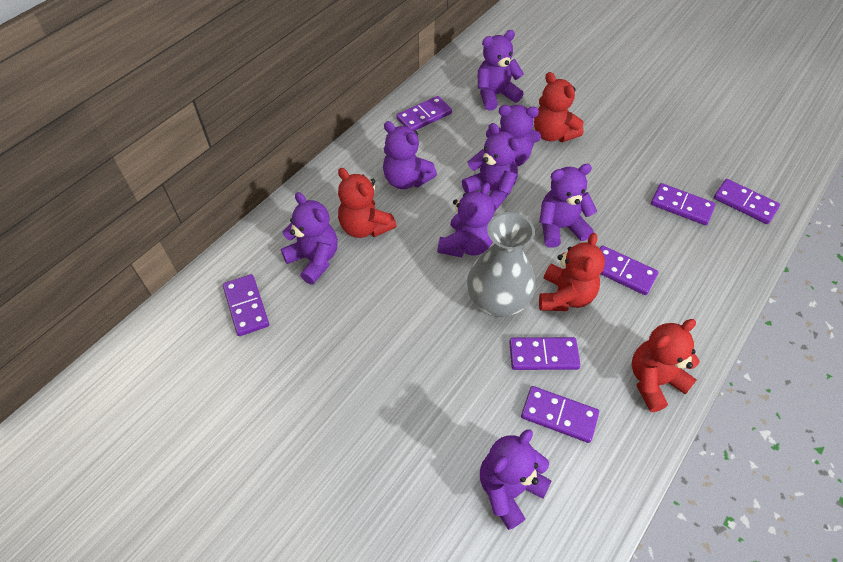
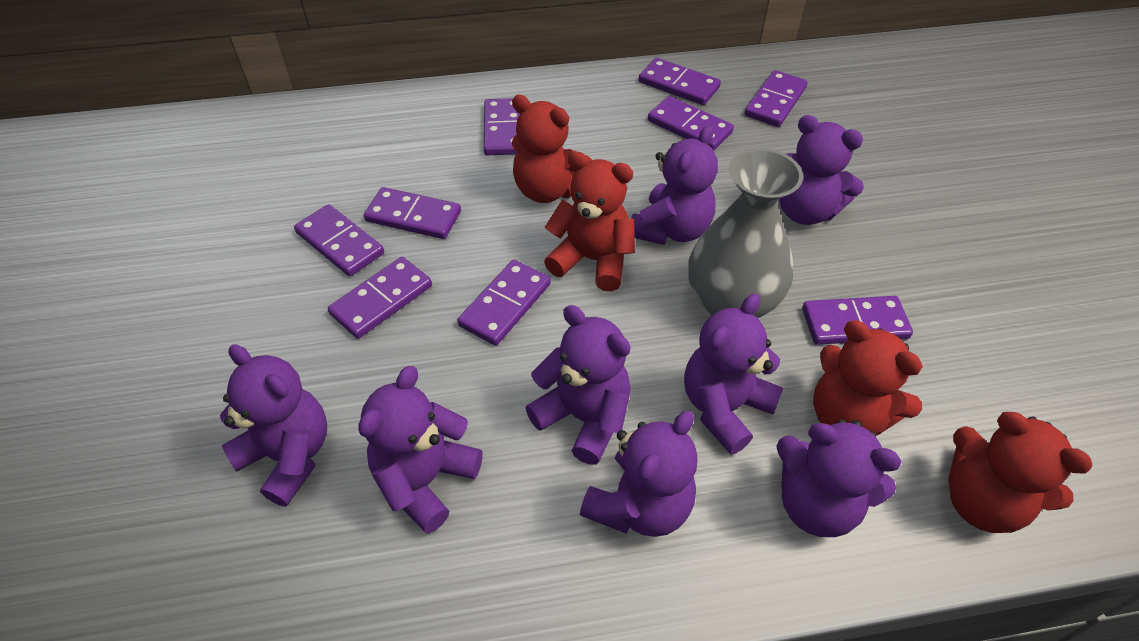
purple domino: 7 -> 9

